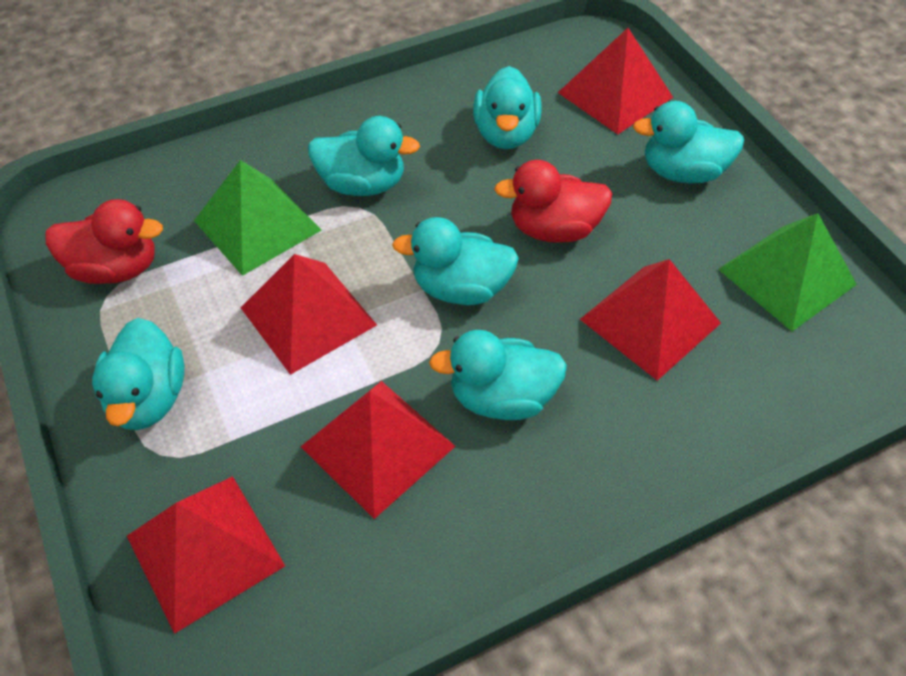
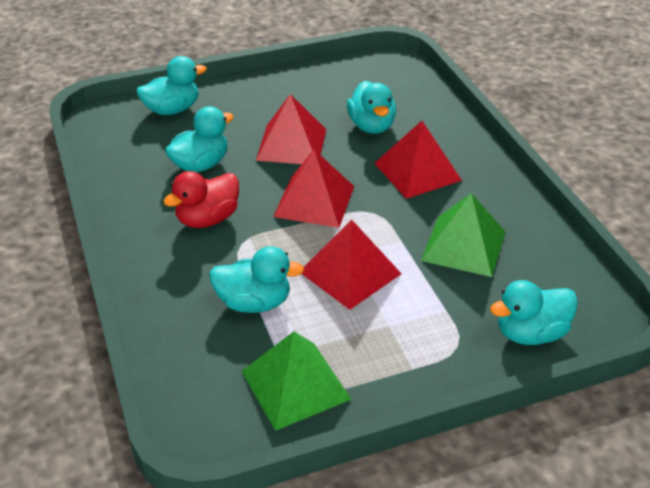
red duck: 2 -> 1
red pyramid: 5 -> 4
turquoise duck: 6 -> 5

